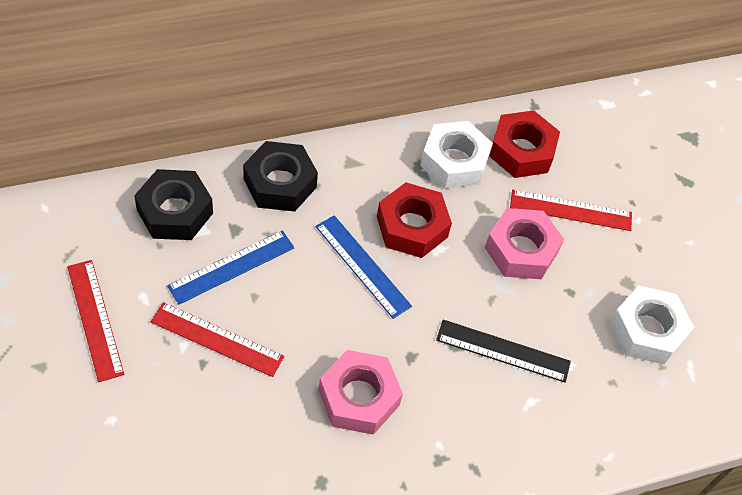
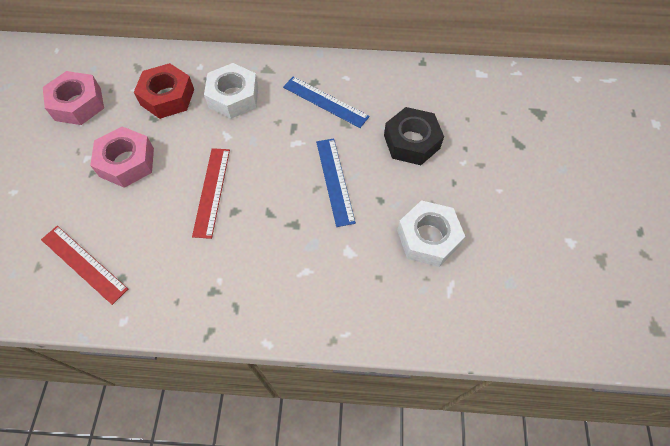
black nut: 2 -> 1
black ruler: 1 -> 0
red nut: 2 -> 1
red ruler: 3 -> 2

